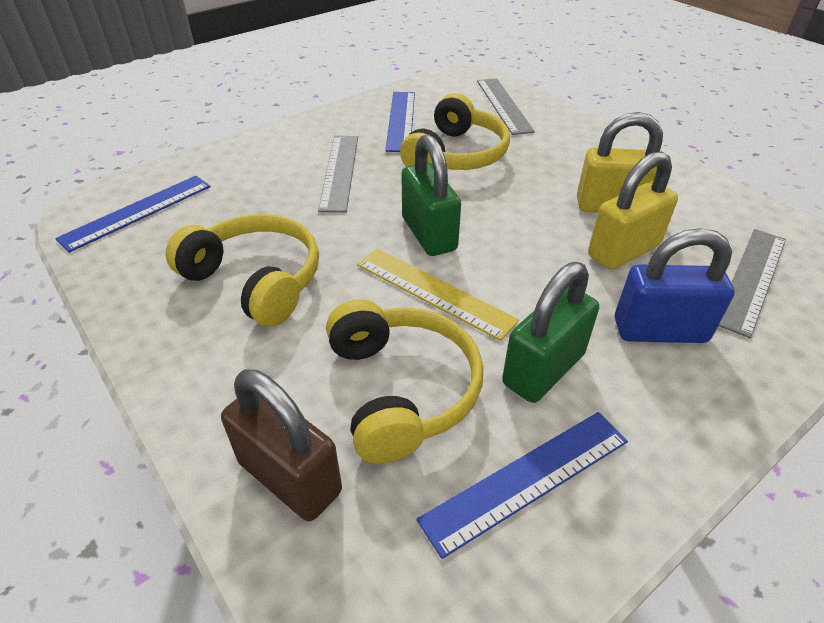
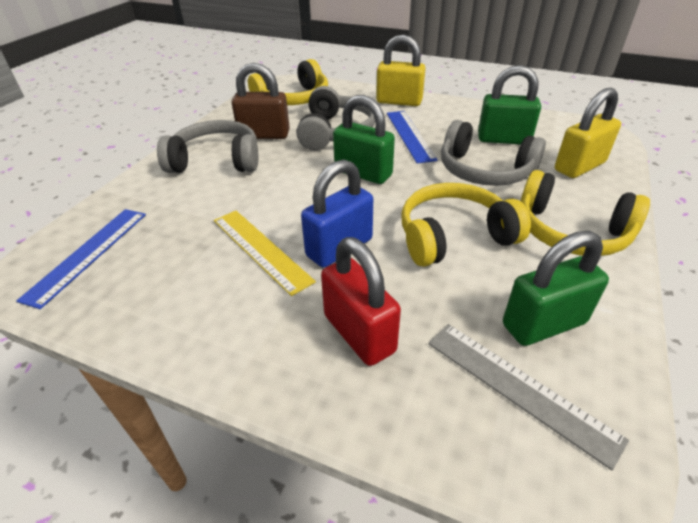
blue ruler: 3 -> 2
green padlock: 2 -> 3
grey headphones: 0 -> 3
grey ruler: 3 -> 1
red padlock: 0 -> 1

